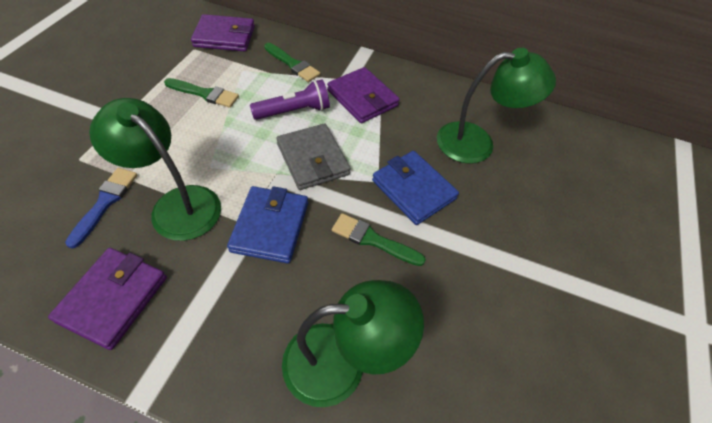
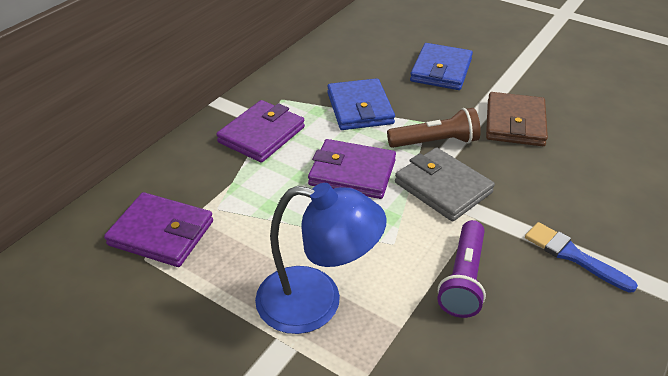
blue lamp: 0 -> 1
brown flashlight: 0 -> 1
brown wallet: 0 -> 1
green brush: 3 -> 0
green lamp: 3 -> 0

